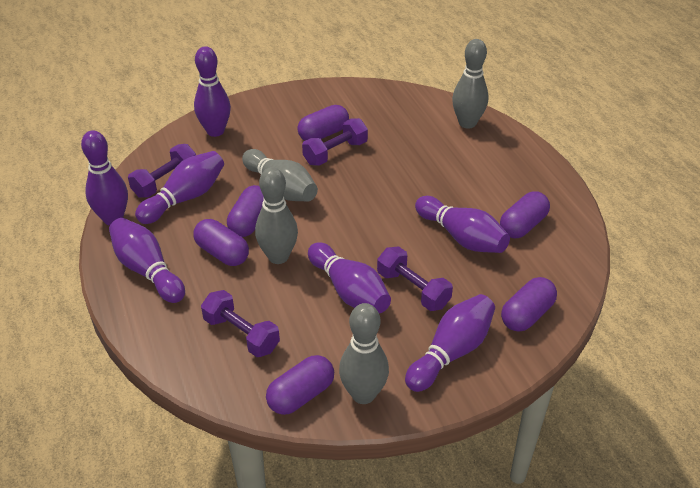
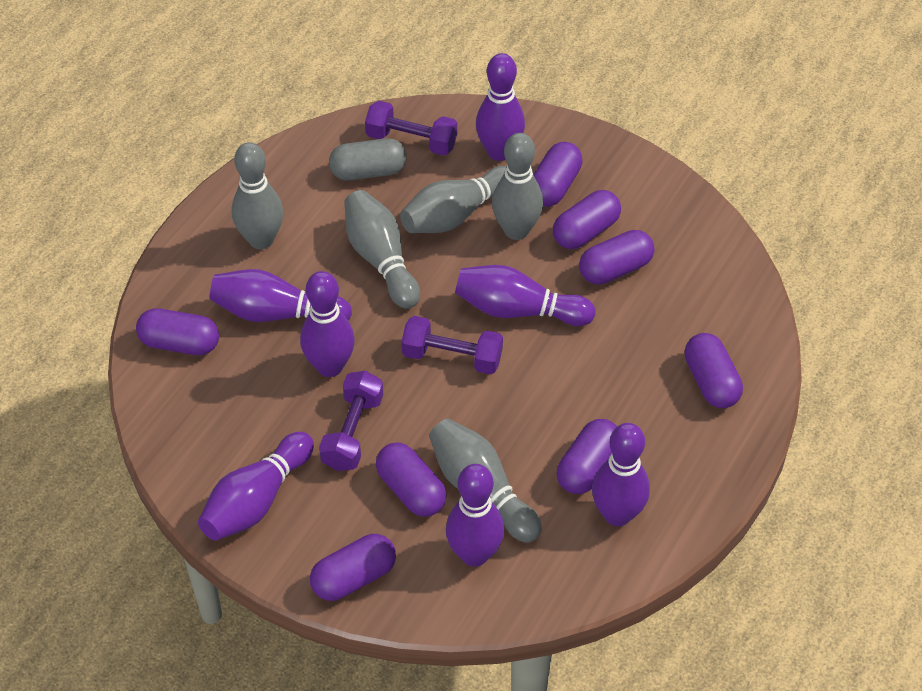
grey bowling pin: 4 -> 5
grey capsule: 0 -> 1
purple capsule: 6 -> 8
purple dumbbell: 4 -> 3

